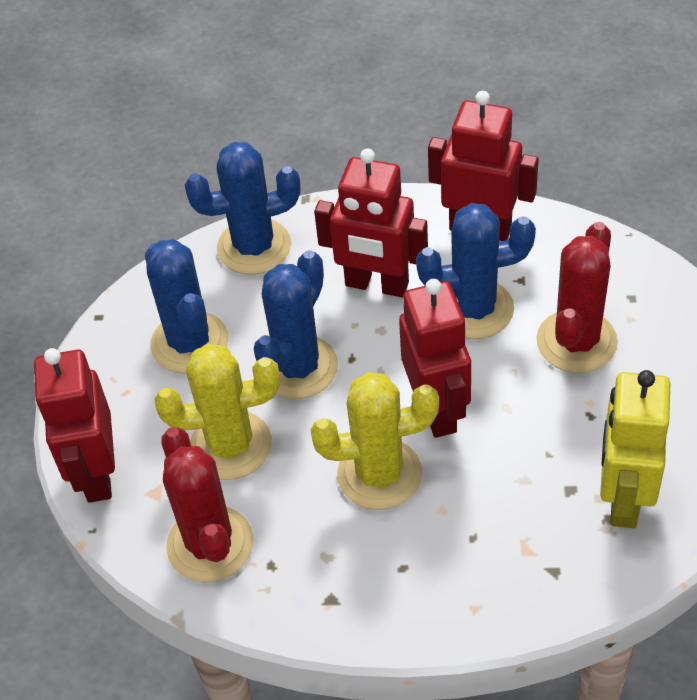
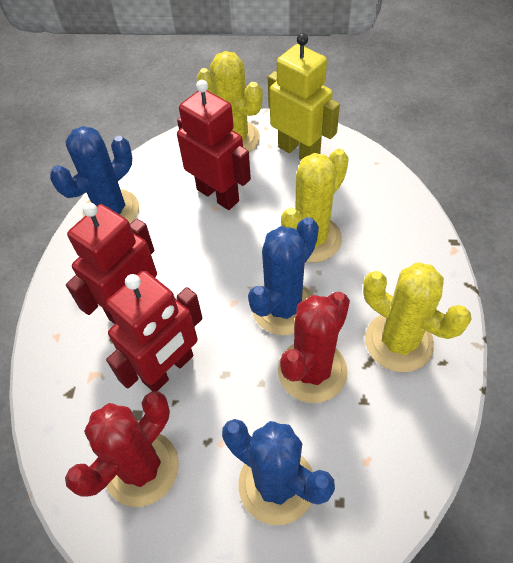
blue cactus: 4 -> 3
red robot: 4 -> 3
yellow cactus: 2 -> 3

